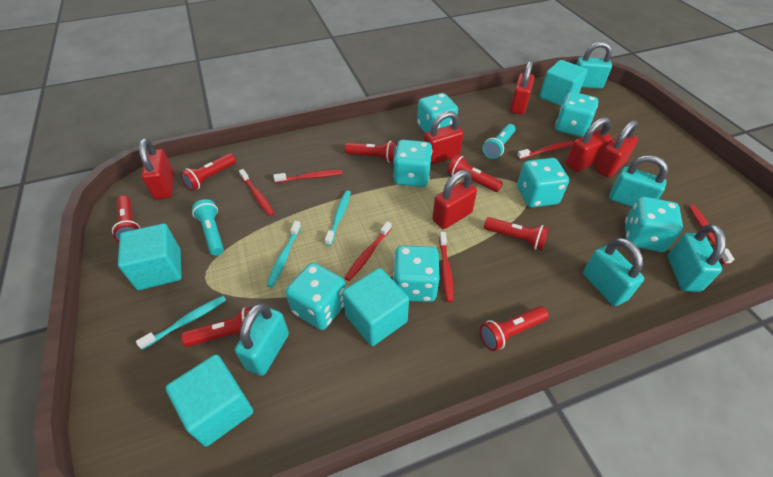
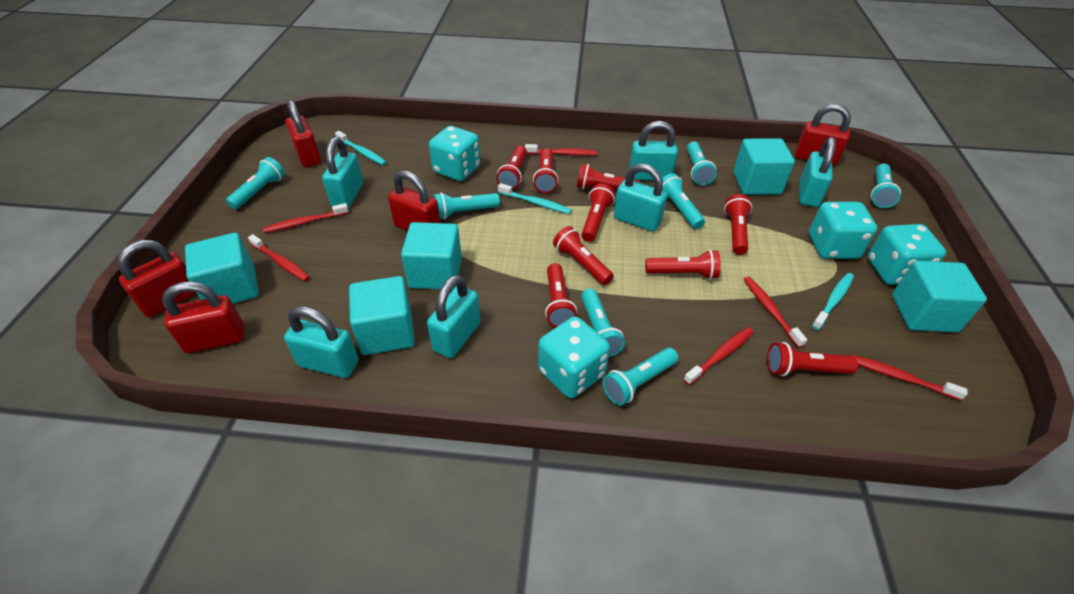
red flashlight: 7 -> 9
red padlock: 6 -> 5
turquoise cube: 4 -> 5
turquoise dice: 7 -> 4
turquoise flashlight: 2 -> 7
turquoise padlock: 5 -> 6

